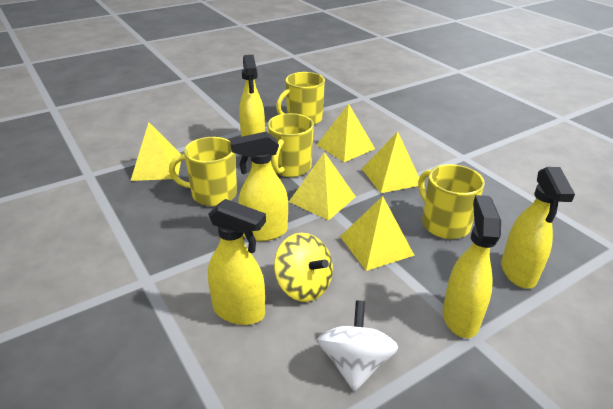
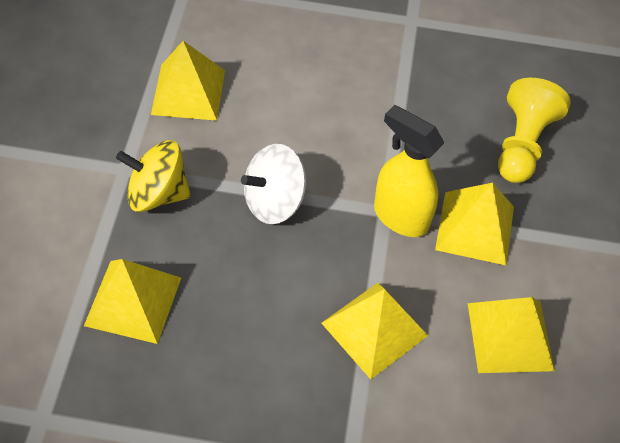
yellow mug: 4 -> 0
yellow pawn: 0 -> 1
yellow spray bottle: 5 -> 1

